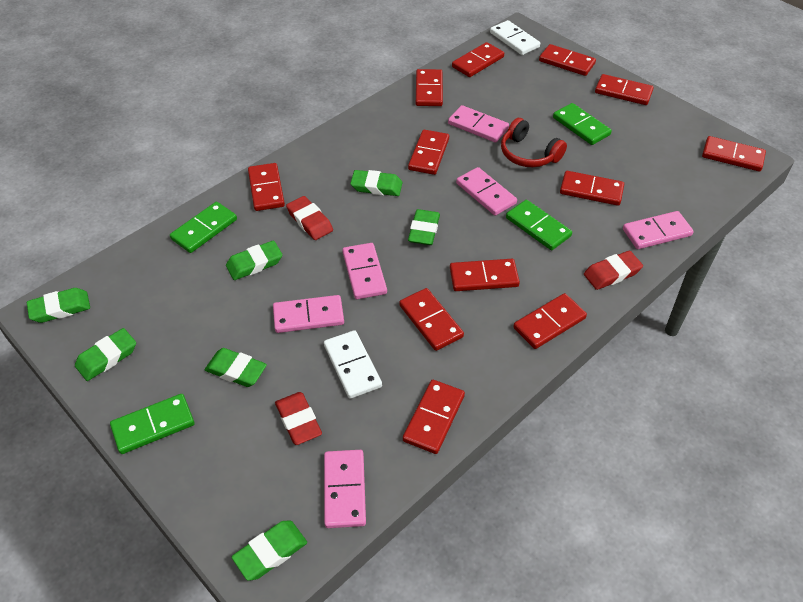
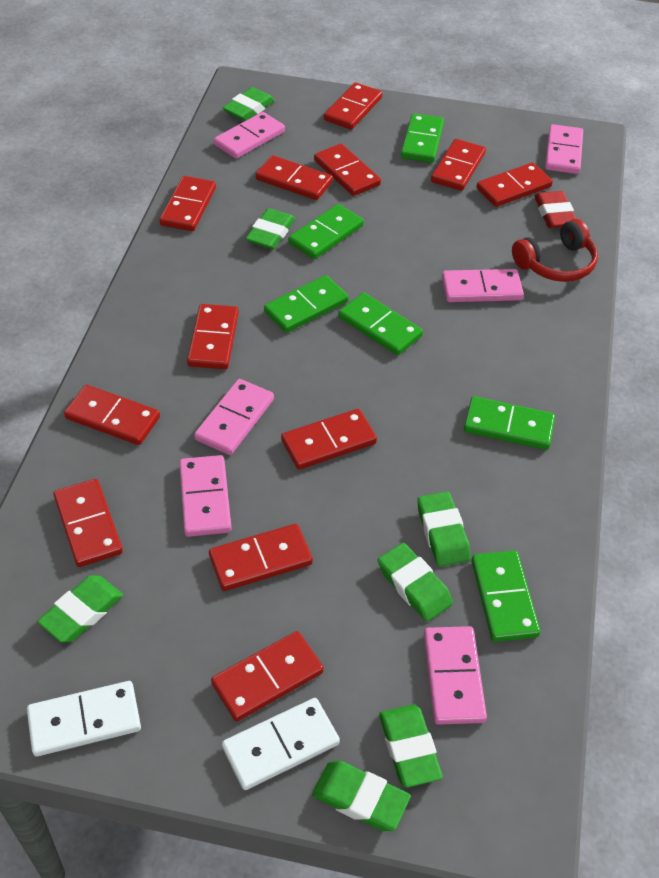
green domino: 4 -> 6
red eraser: 3 -> 1

